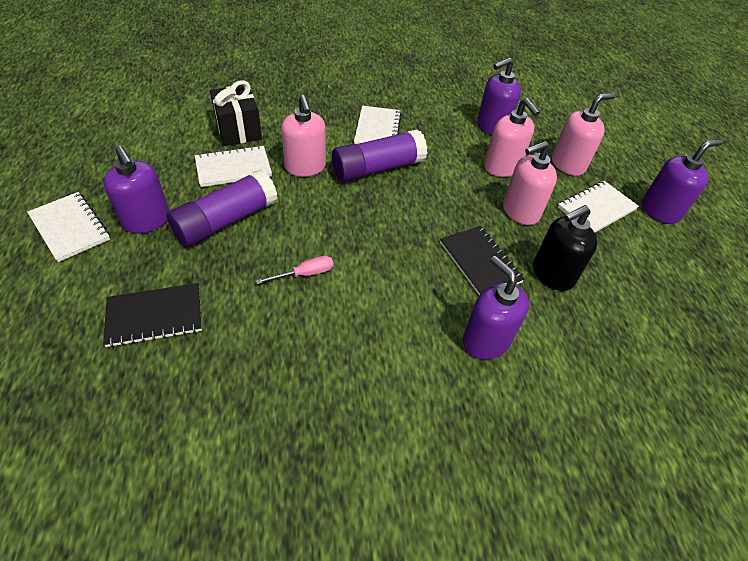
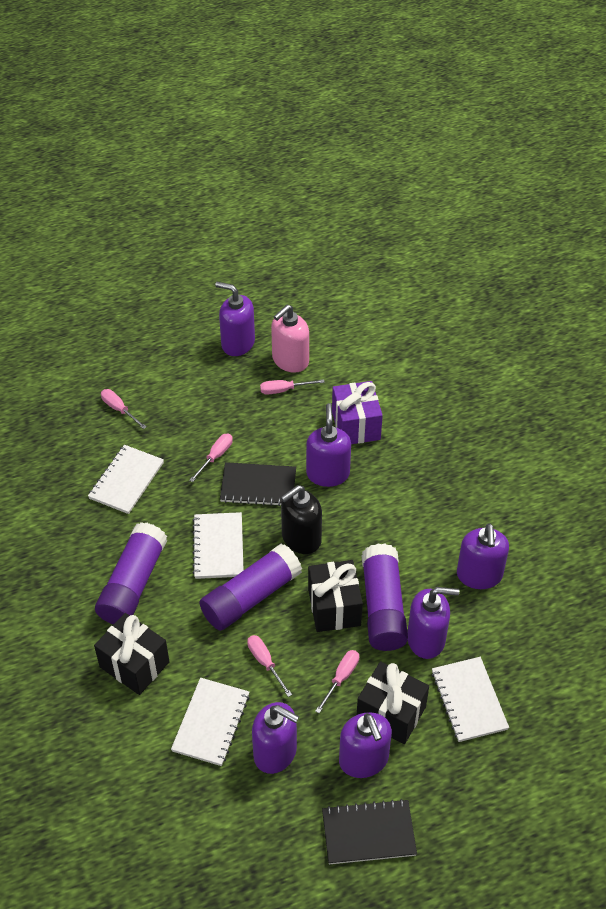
black gift: 1 -> 3
pink screwdriver: 1 -> 5
pink soap dispenser: 4 -> 1
purple gift: 0 -> 1
purple glue stick: 2 -> 3
purple soap dispenser: 4 -> 6

